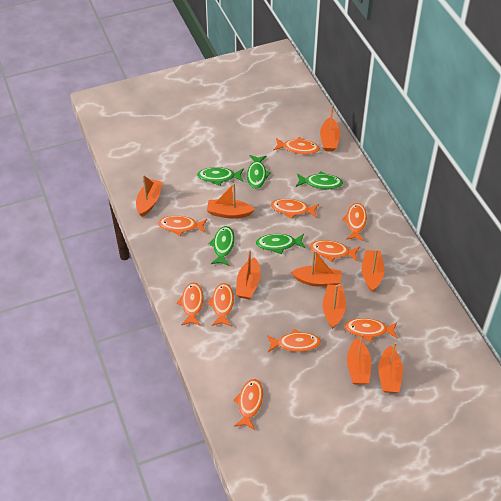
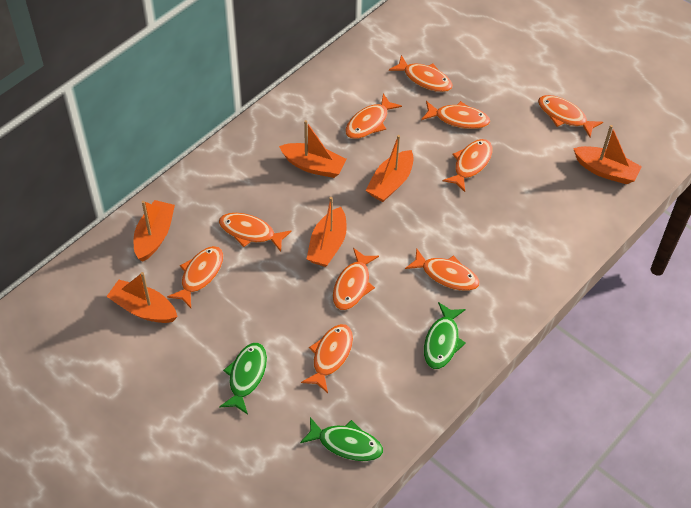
green fish: 5 -> 3
orange boat: 9 -> 6

